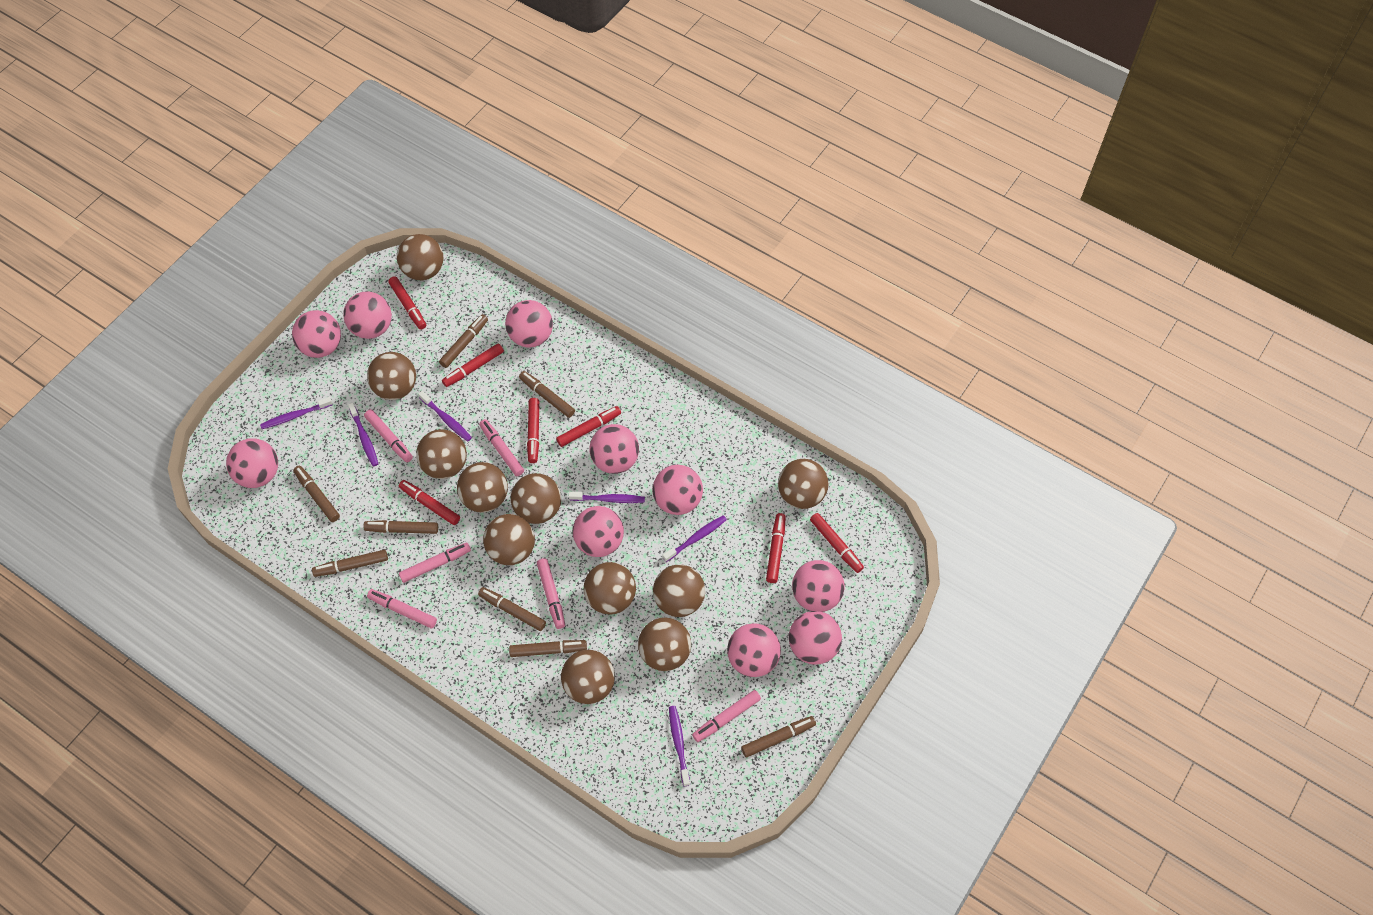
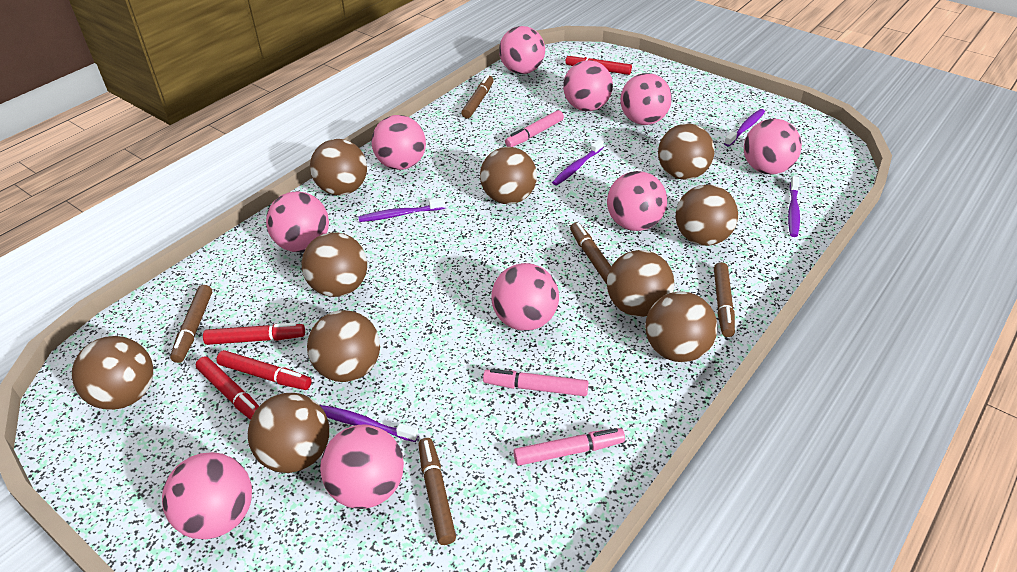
brown ball: 11 -> 10
brown marker: 8 -> 5
pink marker: 6 -> 3
purple toothbrush: 6 -> 5
red marker: 7 -> 4

